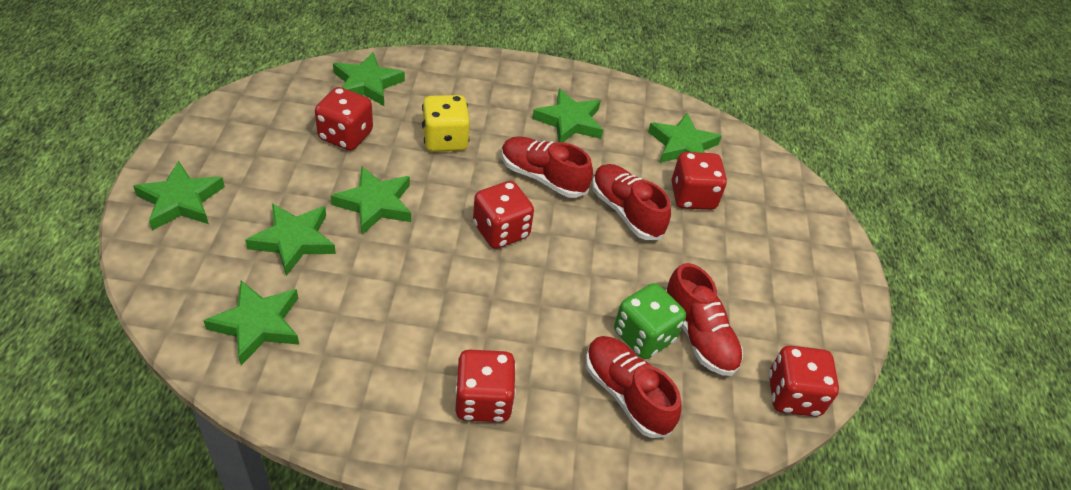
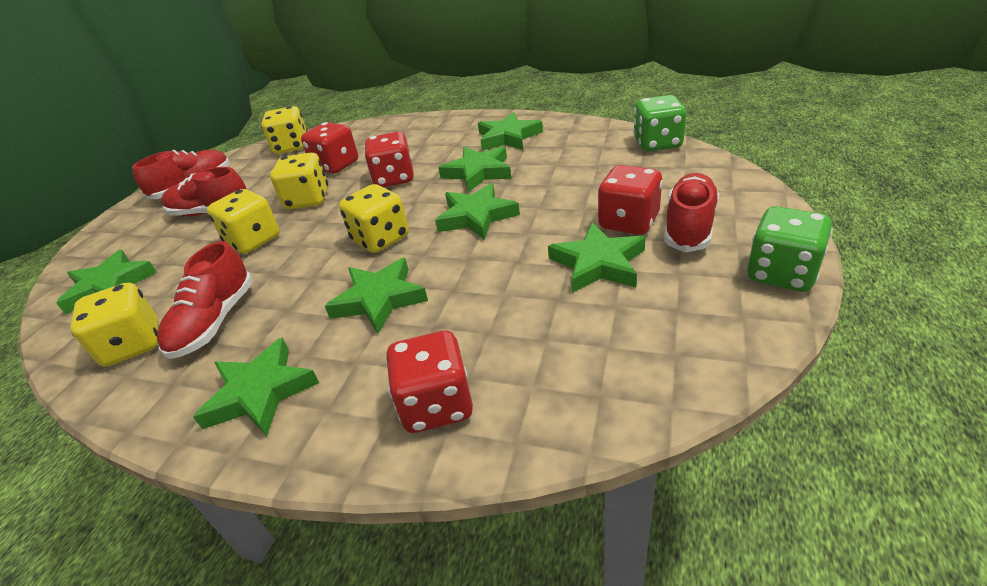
green dice: 1 -> 2
red dice: 5 -> 4
yellow dice: 1 -> 5

